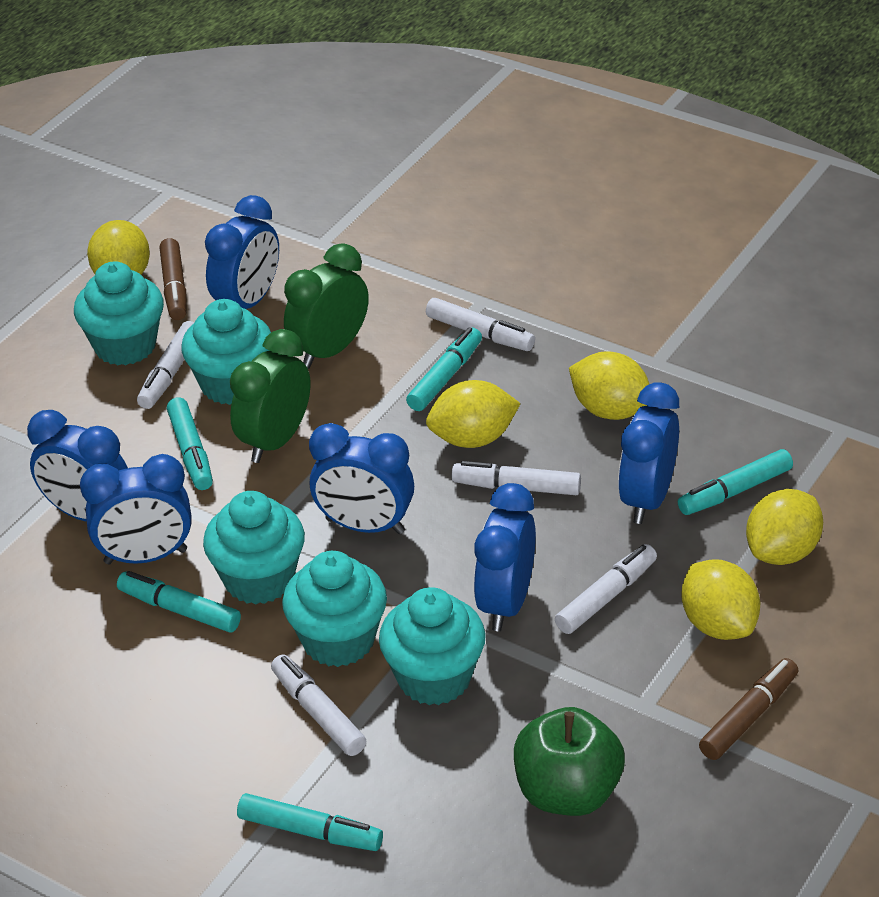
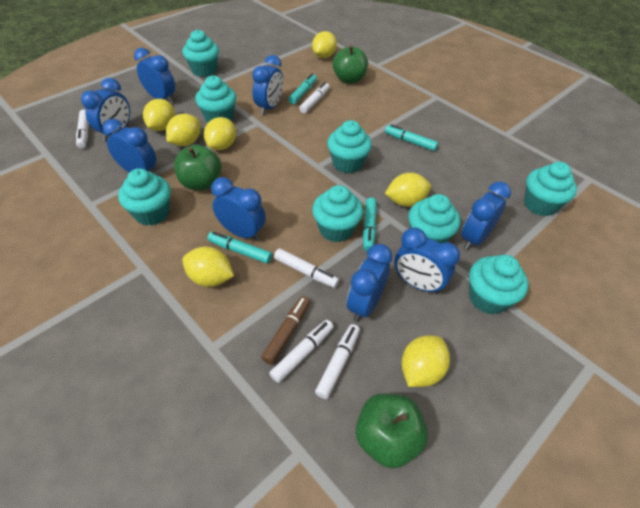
blue clock: 6 -> 8
brown marker: 2 -> 1
green apple: 1 -> 3
green clock: 2 -> 0
turquoise cupcake: 5 -> 8
turquoise marker: 5 -> 4
yellow lemon: 5 -> 7

